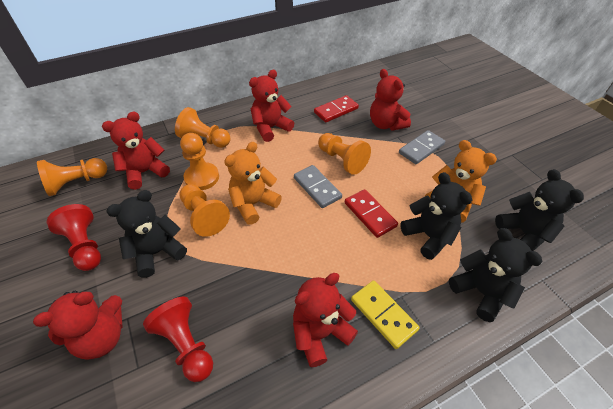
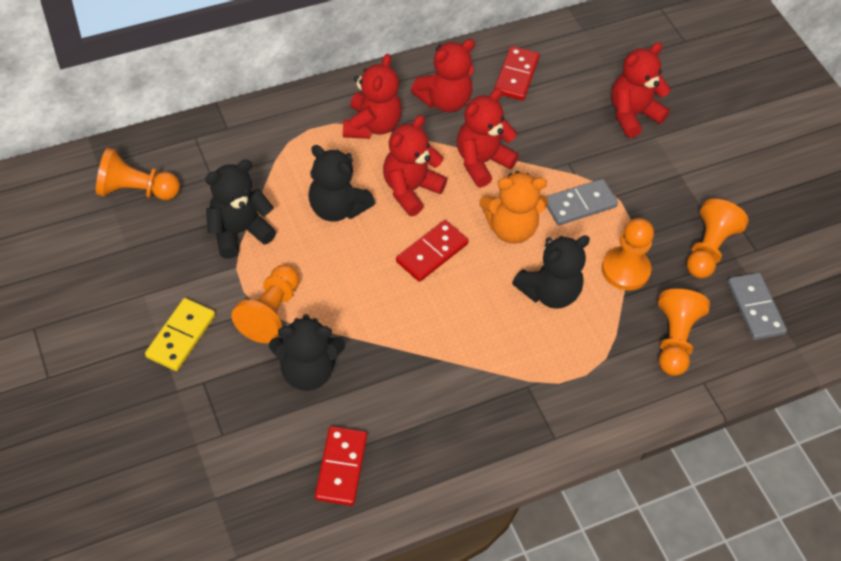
orange teddy bear: 2 -> 1
red domino: 2 -> 3
red pawn: 2 -> 0

